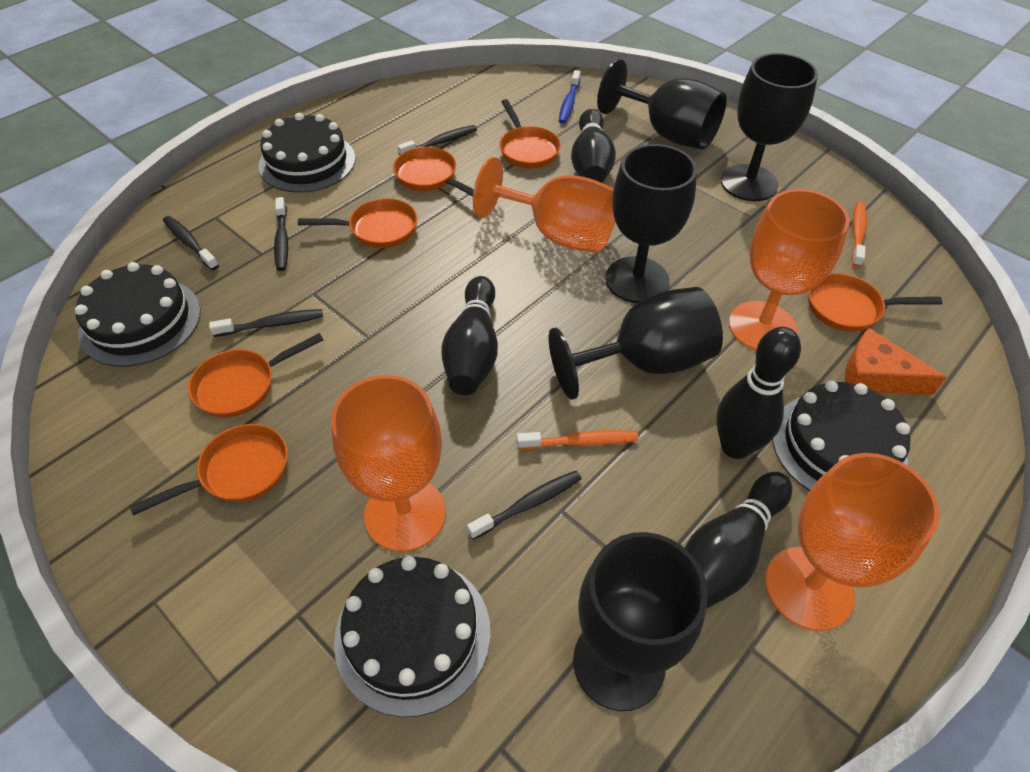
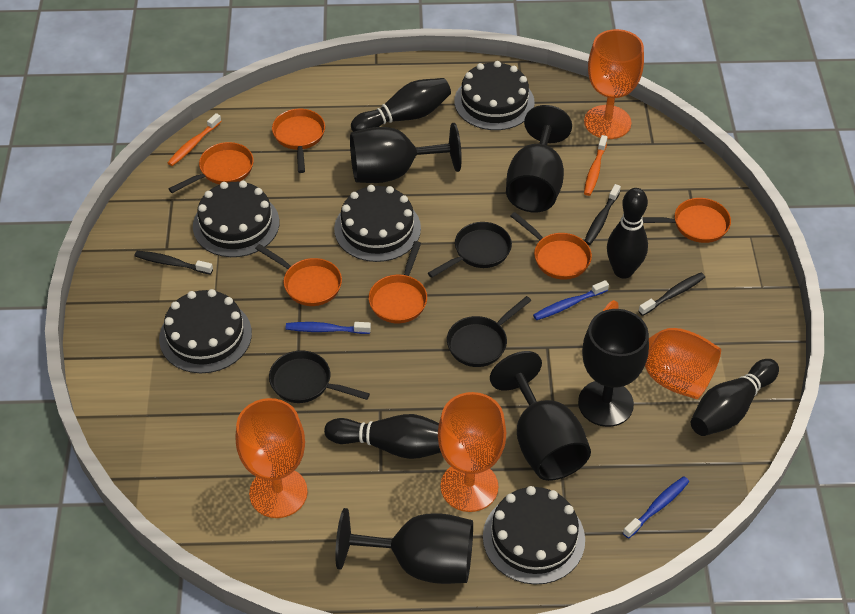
black cake: 4 -> 5
black pan: 0 -> 3
black toothbrush: 5 -> 3
blue toothbrush: 1 -> 3
orange cheese: 1 -> 0

